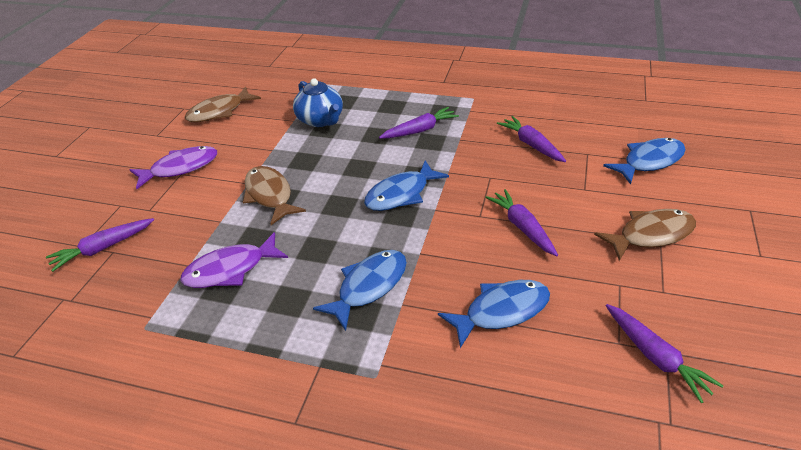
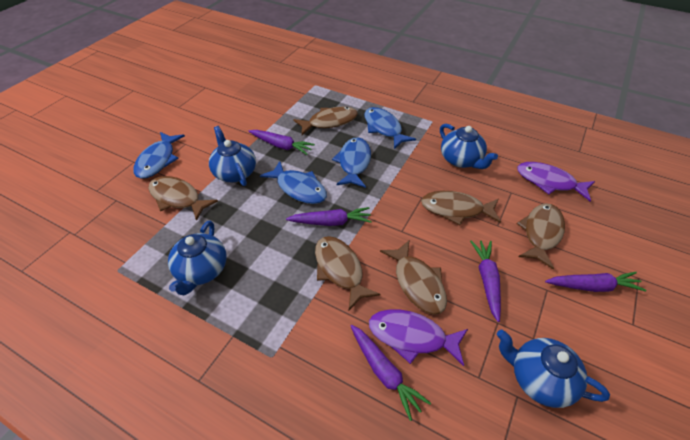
blue teapot: 1 -> 4
brown fish: 3 -> 6

